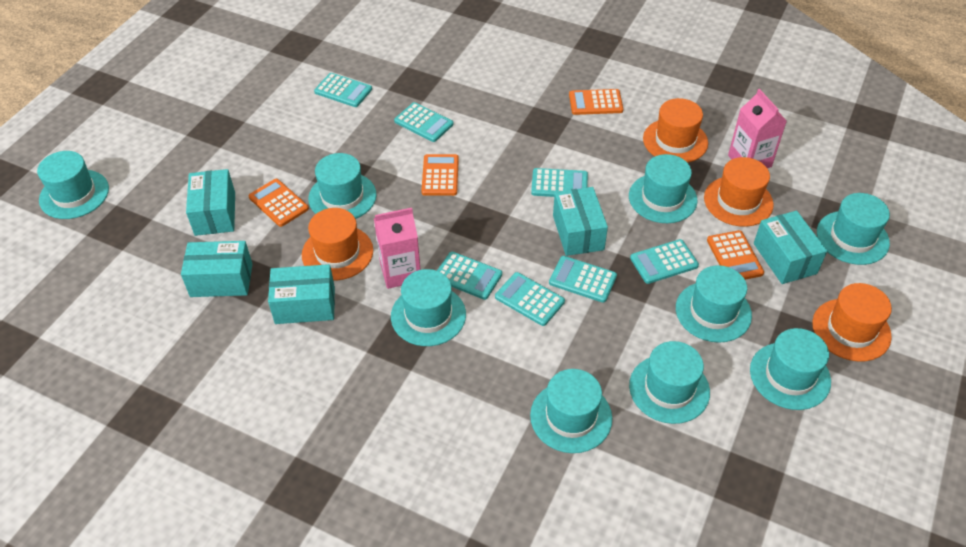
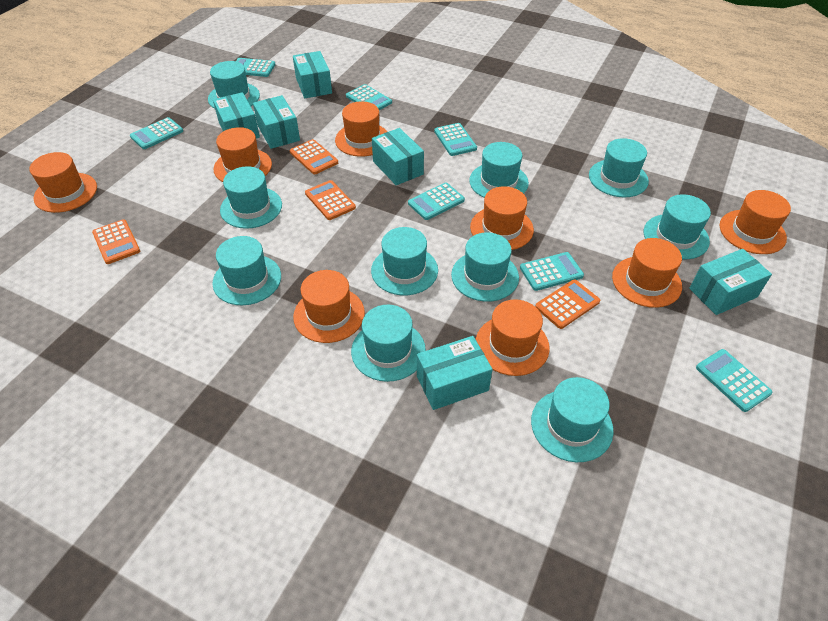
orange hat: 4 -> 8
pink carton: 2 -> 0
turquoise box: 5 -> 6
turquoise hat: 9 -> 10

